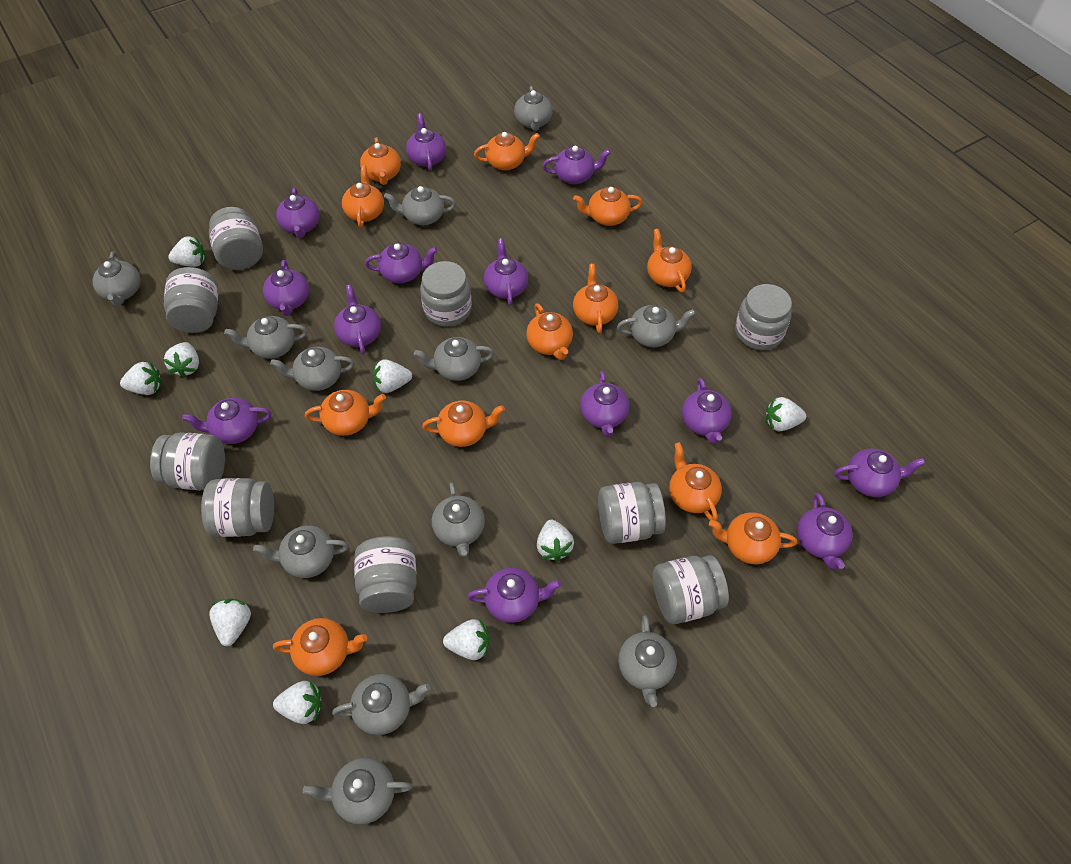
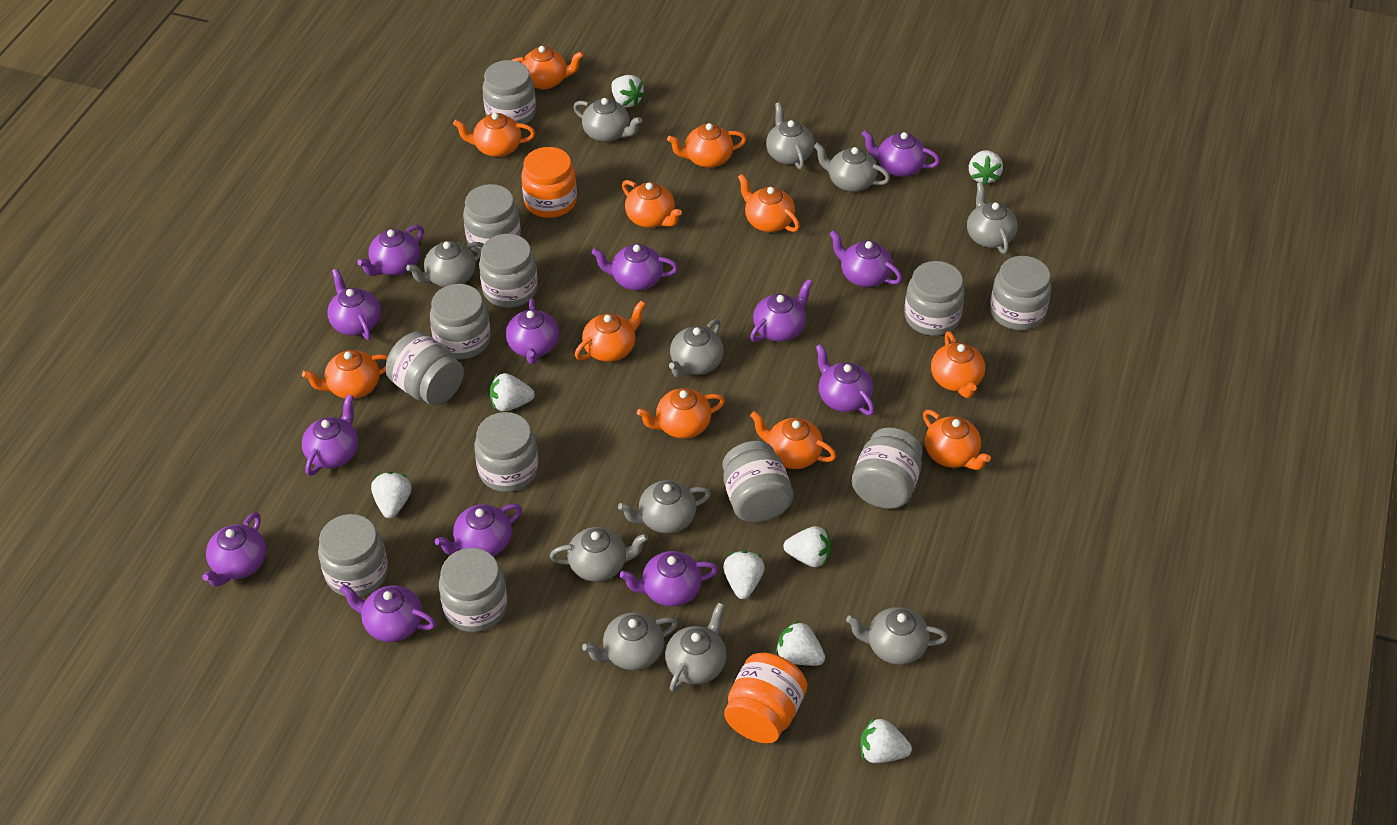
grey jar: 9 -> 12
grey teapot: 12 -> 11
orange jar: 0 -> 2
orange teapot: 12 -> 11
white strawberry: 9 -> 8

